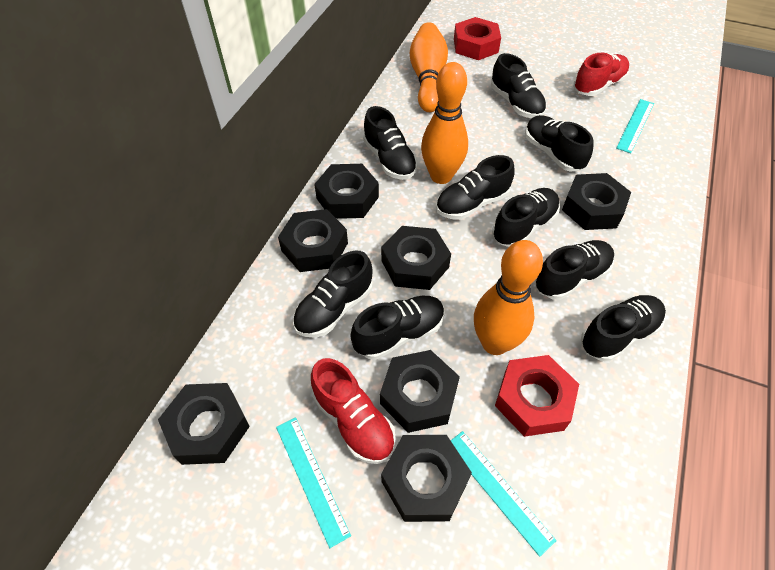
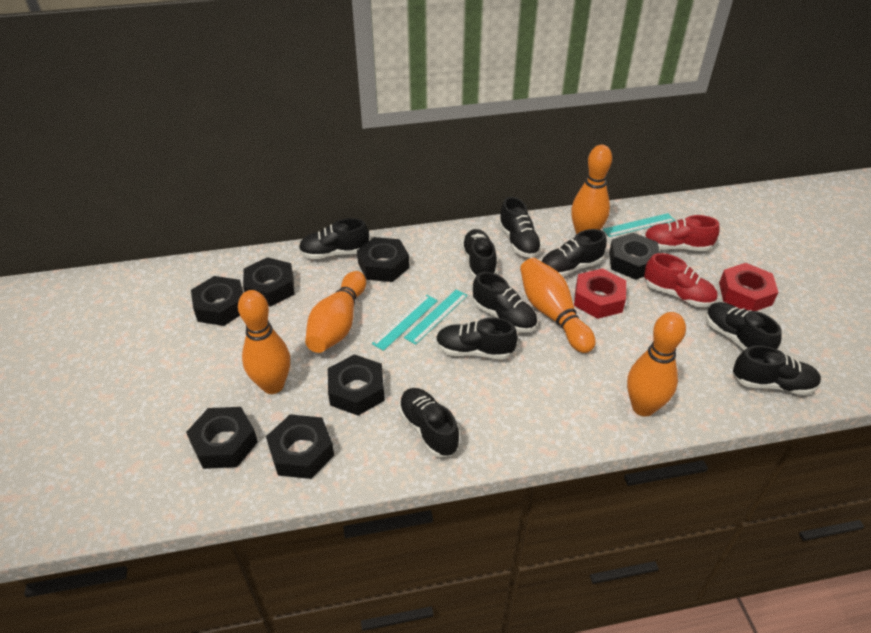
orange bowling pin: 3 -> 5

